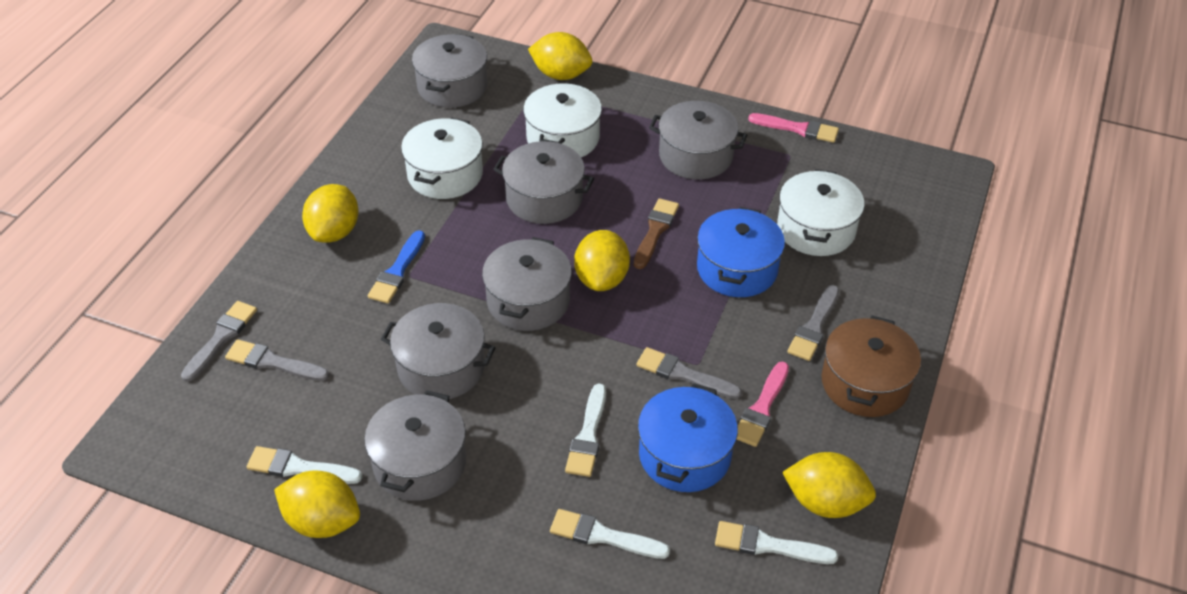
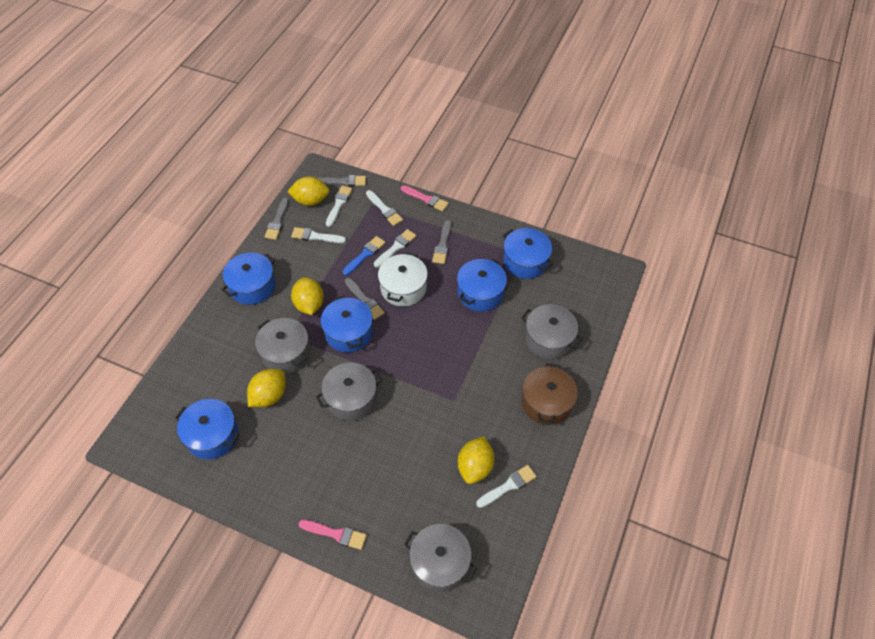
blue pot: 2 -> 5
brown brush: 1 -> 0
grey pot: 6 -> 4
white brush: 4 -> 5
white pot: 3 -> 1
yellow lemon: 5 -> 4

